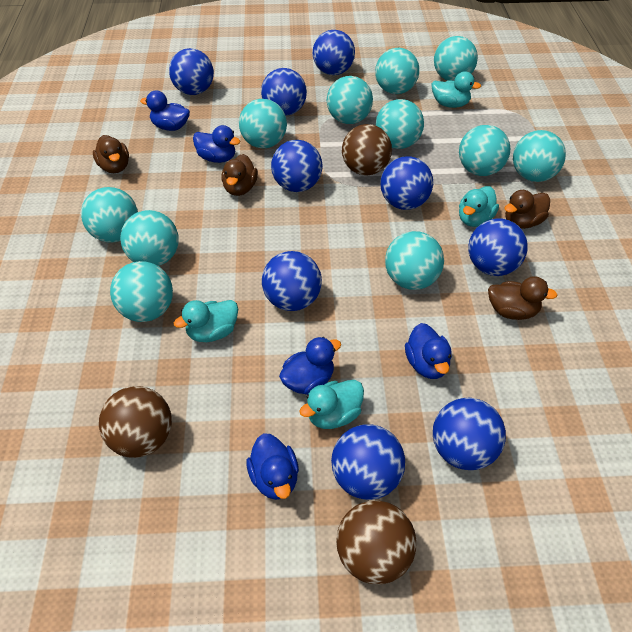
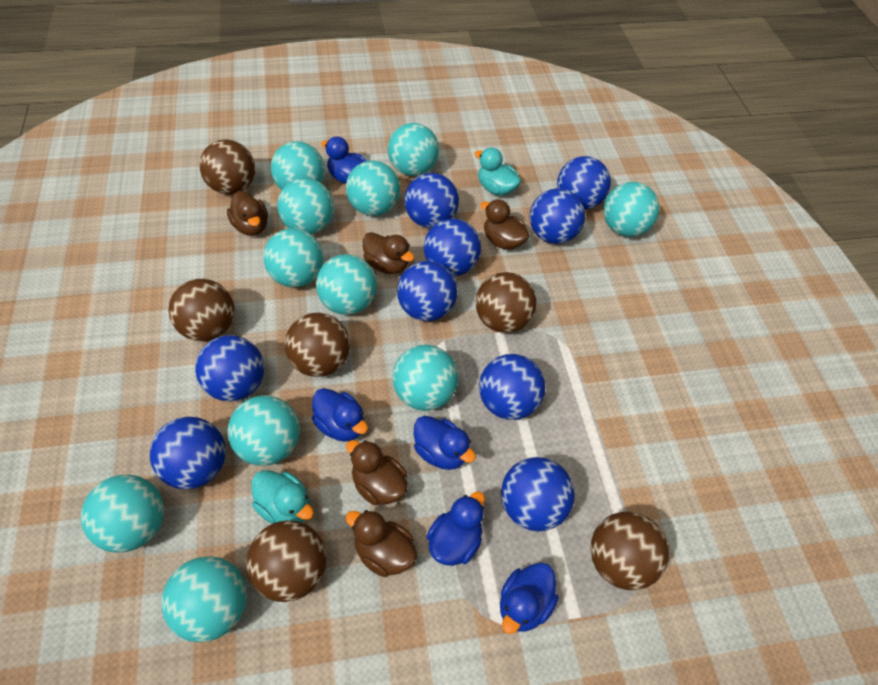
brown ball: 3 -> 6
brown duck: 4 -> 5
turquoise duck: 4 -> 2

